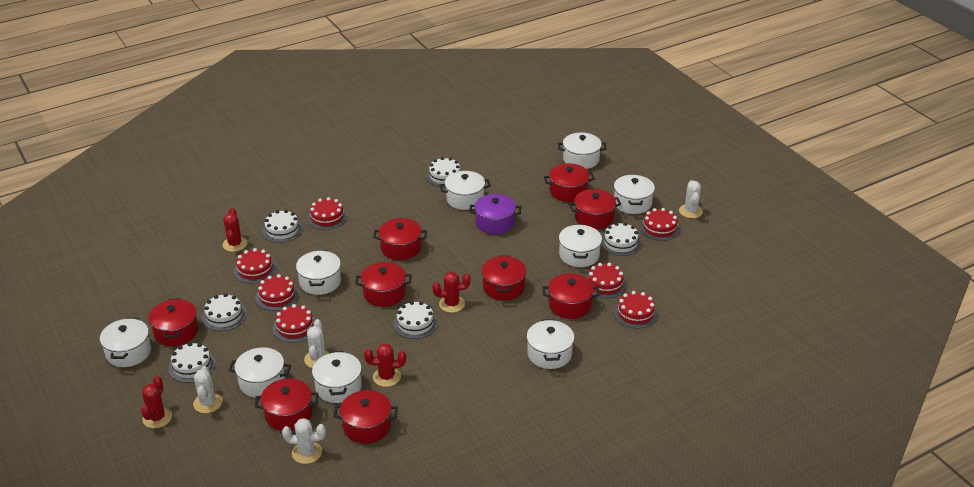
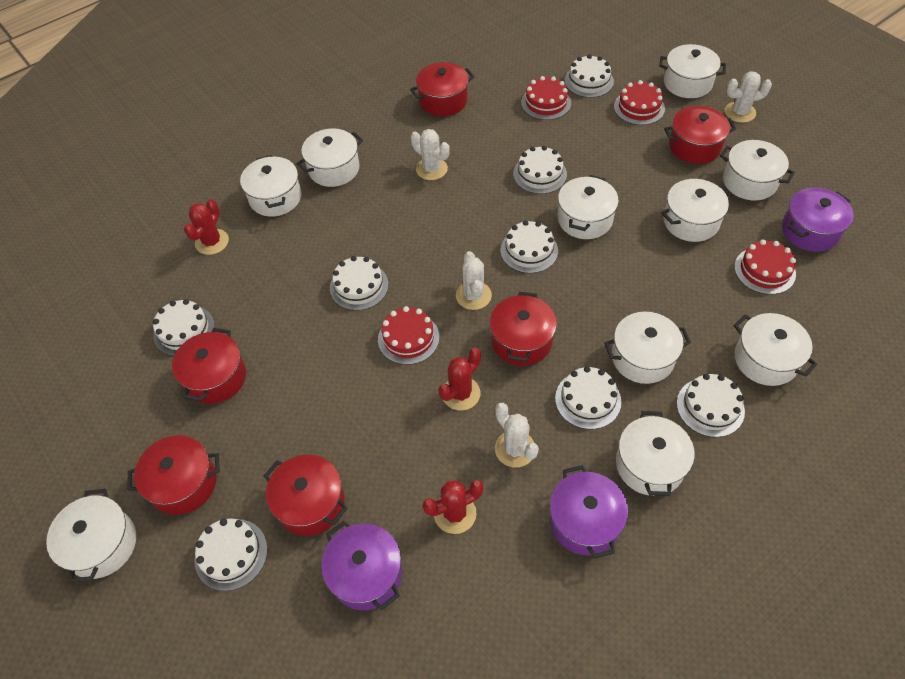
purple pot: 1 -> 3
red cactus: 4 -> 3
red cake: 7 -> 4
red pot: 9 -> 6
white cake: 6 -> 8
white pot: 9 -> 10

